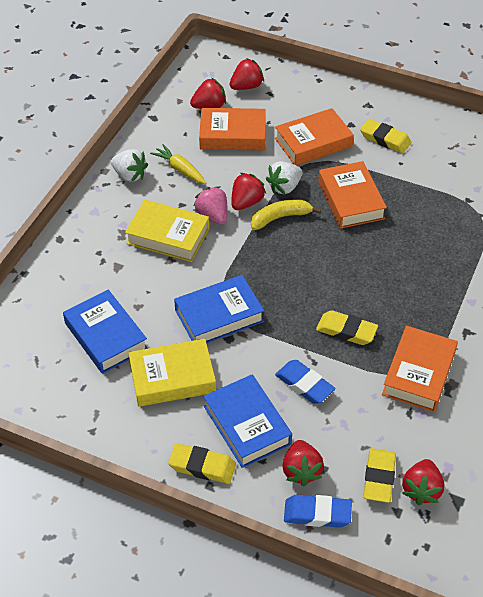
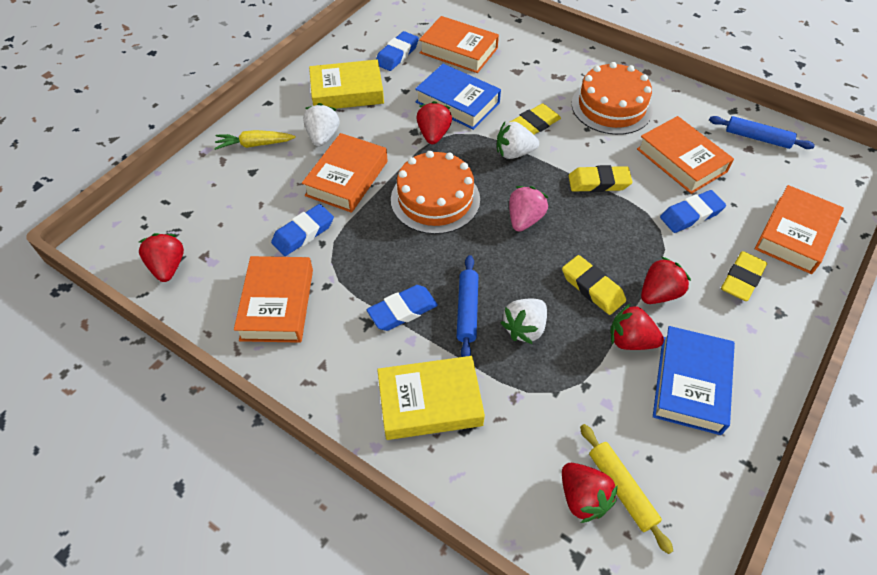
blue book: 3 -> 2
blue eraser: 2 -> 4
blue rolling pin: 0 -> 2
orange book: 4 -> 5
orange cake: 0 -> 2
white strawberry: 2 -> 3
yellow banana: 1 -> 0
yellow rolling pin: 0 -> 1

